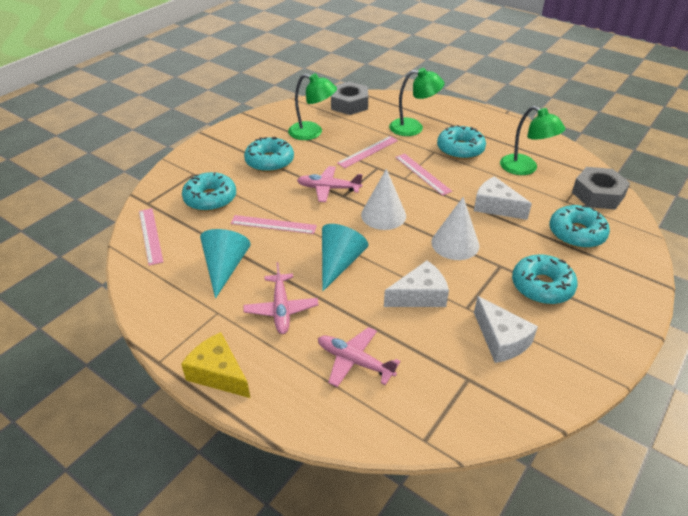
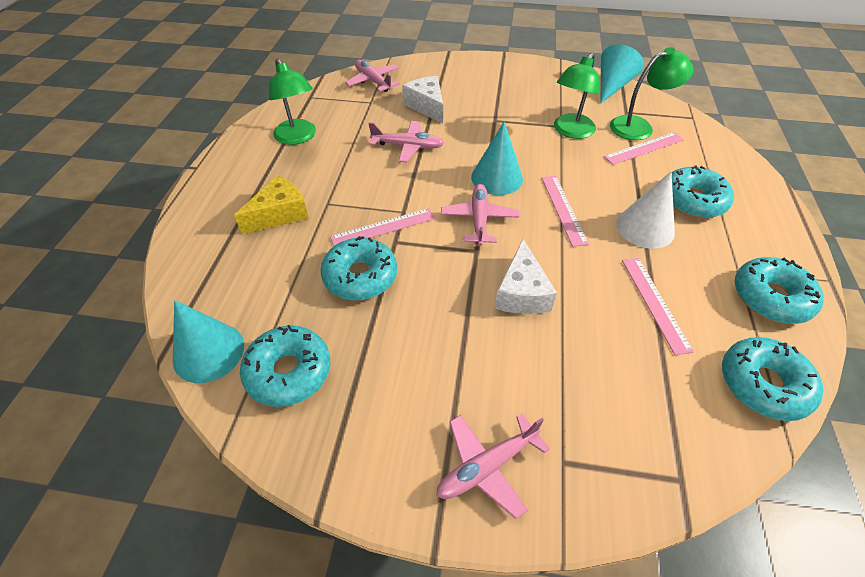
grey nut: 2 -> 0
pink plane: 3 -> 4
turquoise cone: 2 -> 3
white cheese: 3 -> 2
white cone: 2 -> 1

